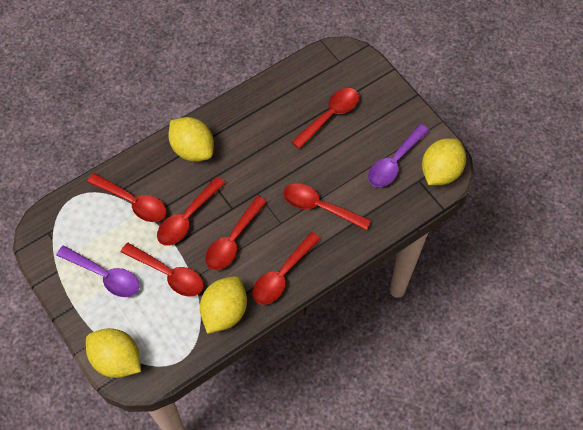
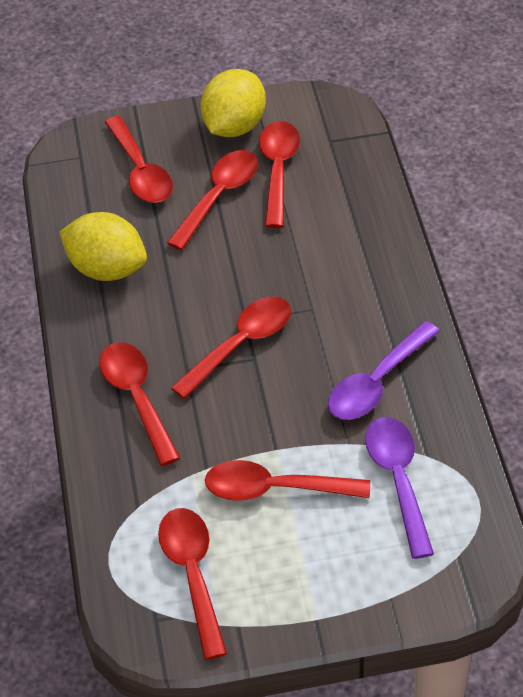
yellow lemon: 4 -> 2

